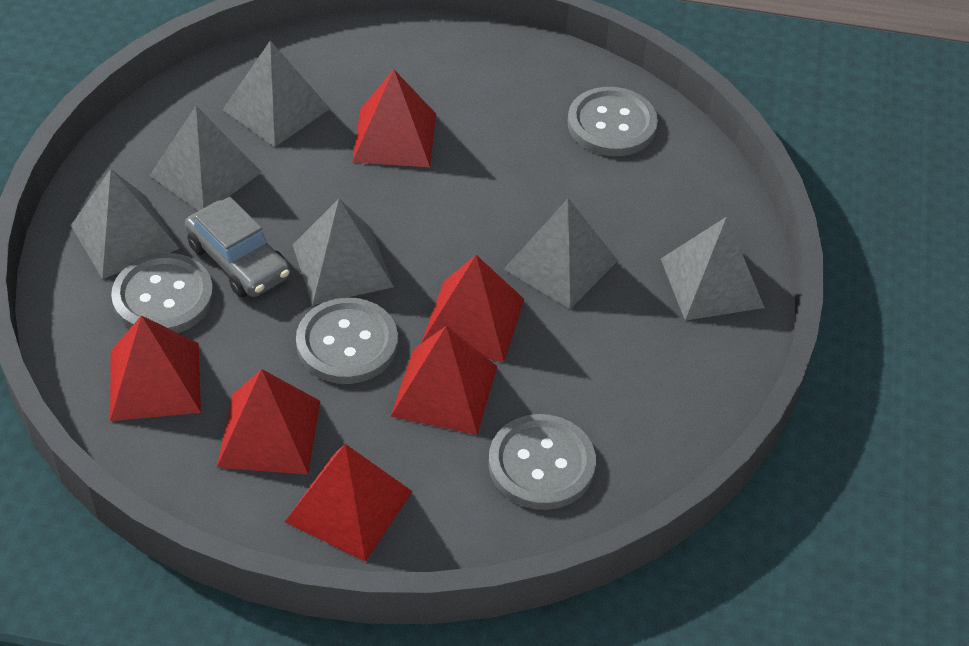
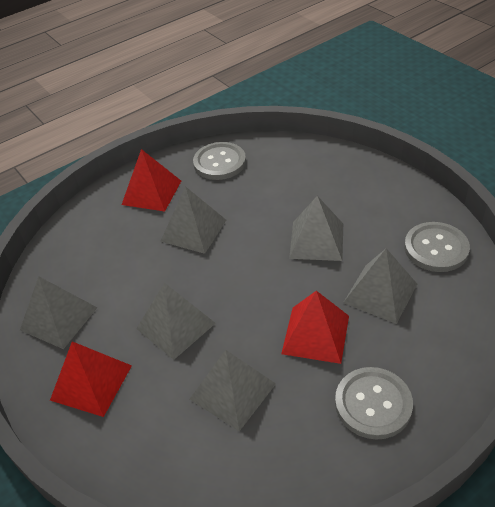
grey button: 4 -> 3
grey car: 1 -> 0
red pyramid: 6 -> 3

